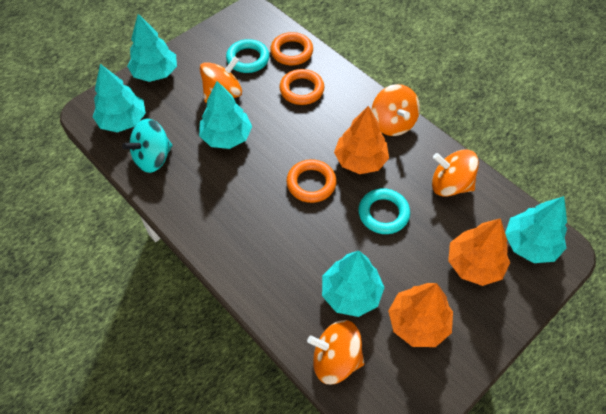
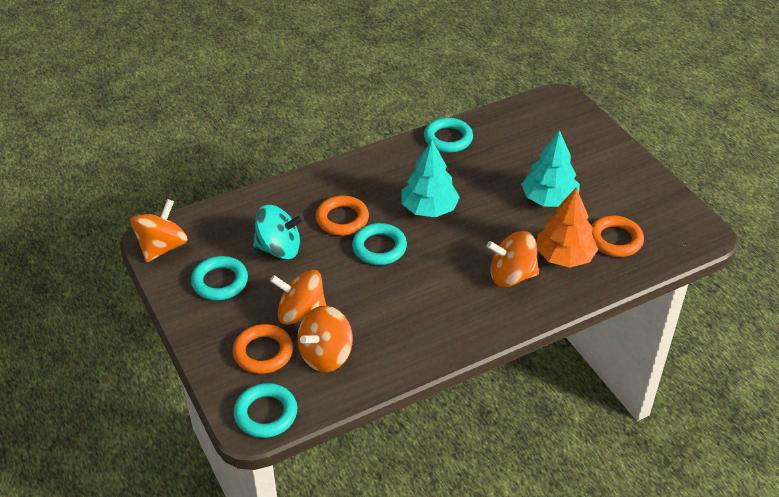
orange tree: 3 -> 1
turquoise ring: 2 -> 4
turquoise tree: 5 -> 2

